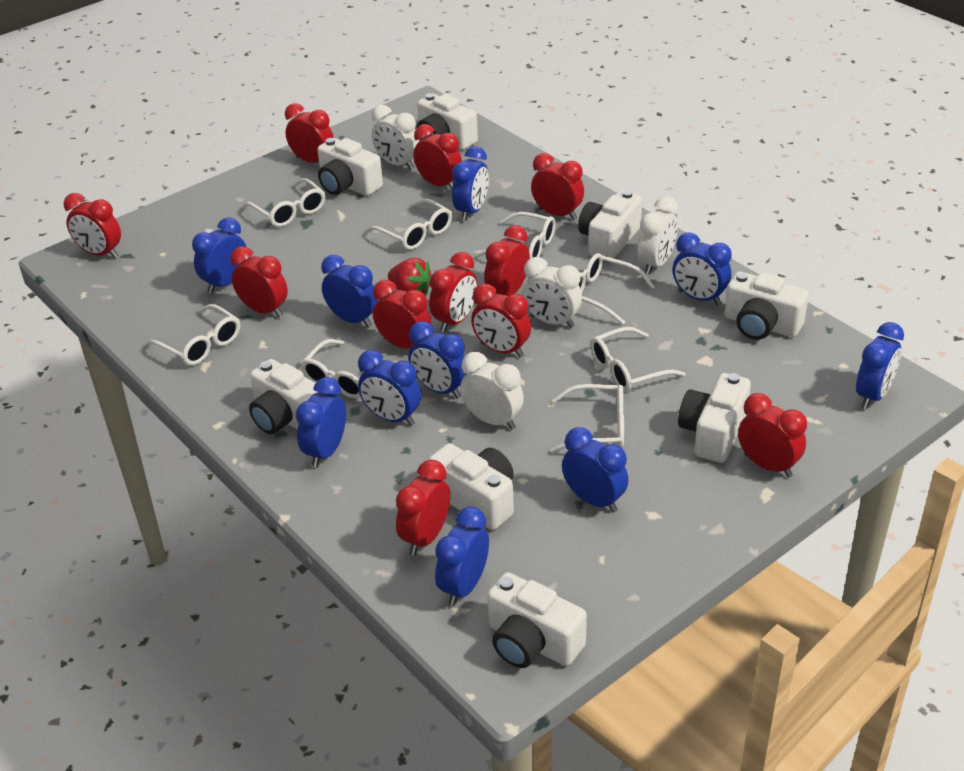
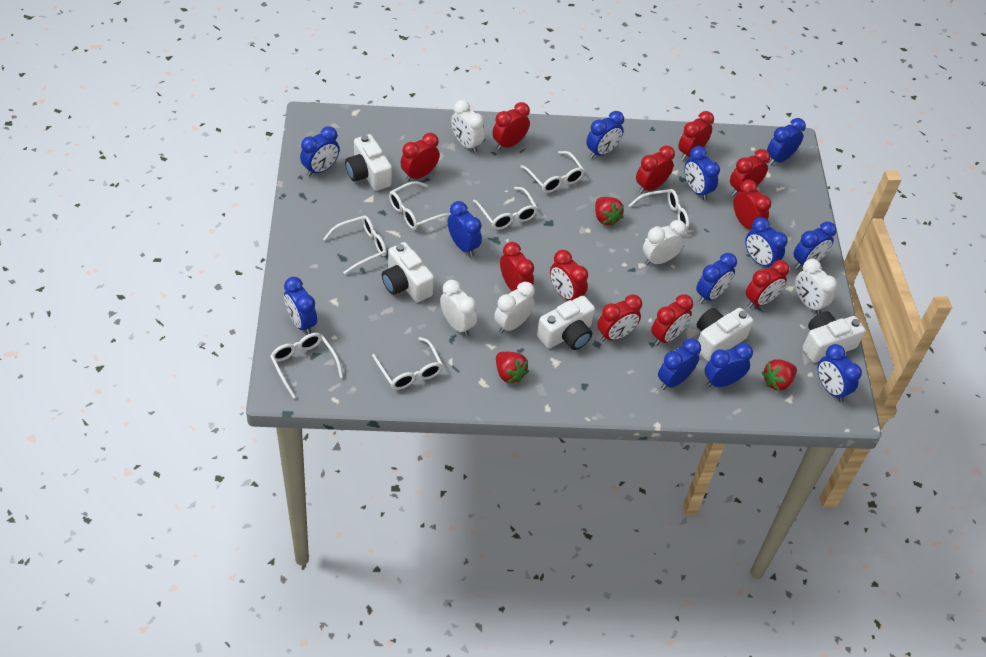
blue clock: 10 -> 12
red strawberry: 1 -> 3
white camera: 8 -> 5
white clock: 4 -> 5
white glasses: 8 -> 7

